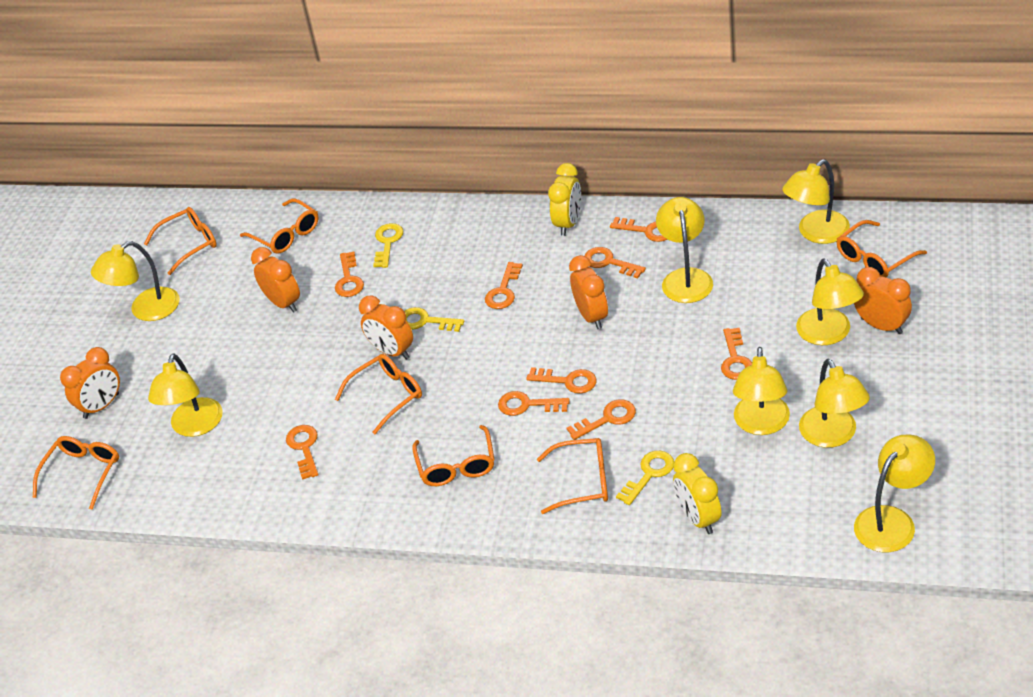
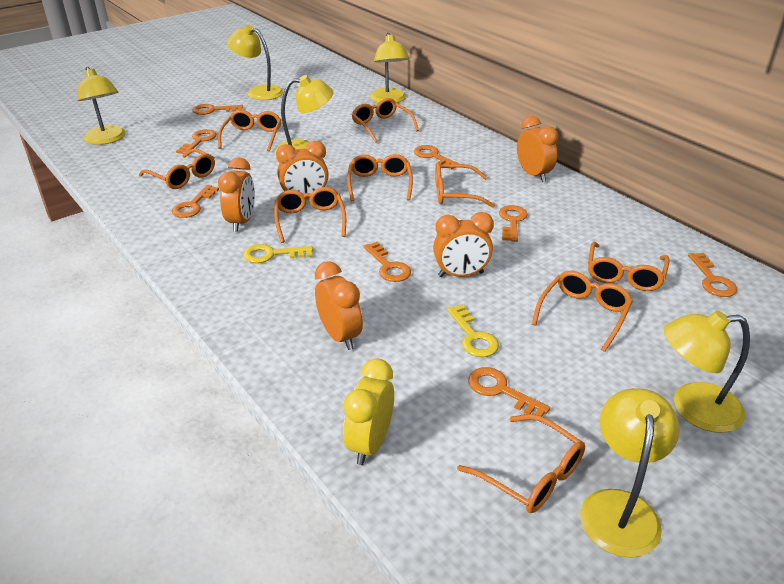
orange glasses: 7 -> 9
orange key: 9 -> 8
yellow clock: 2 -> 1
yellow key: 3 -> 2
yellow lamp: 8 -> 6

